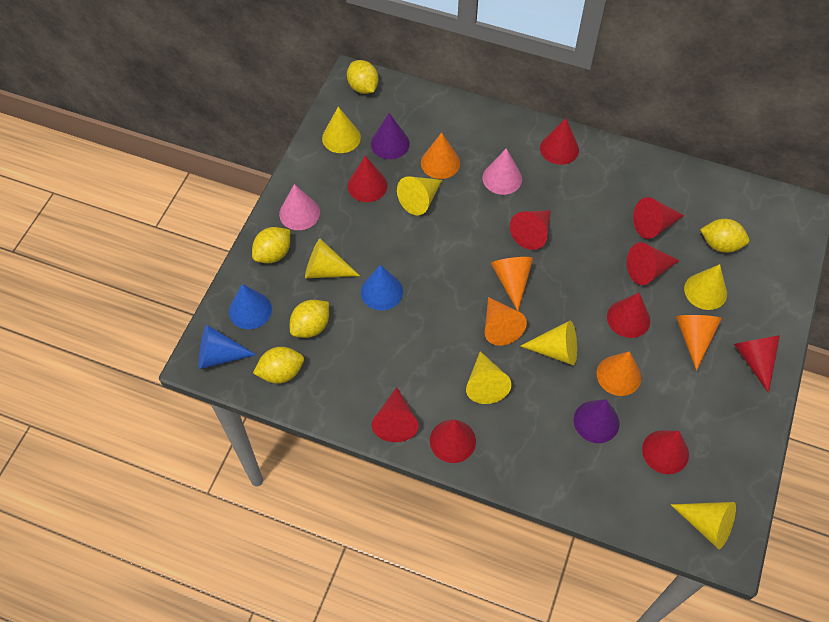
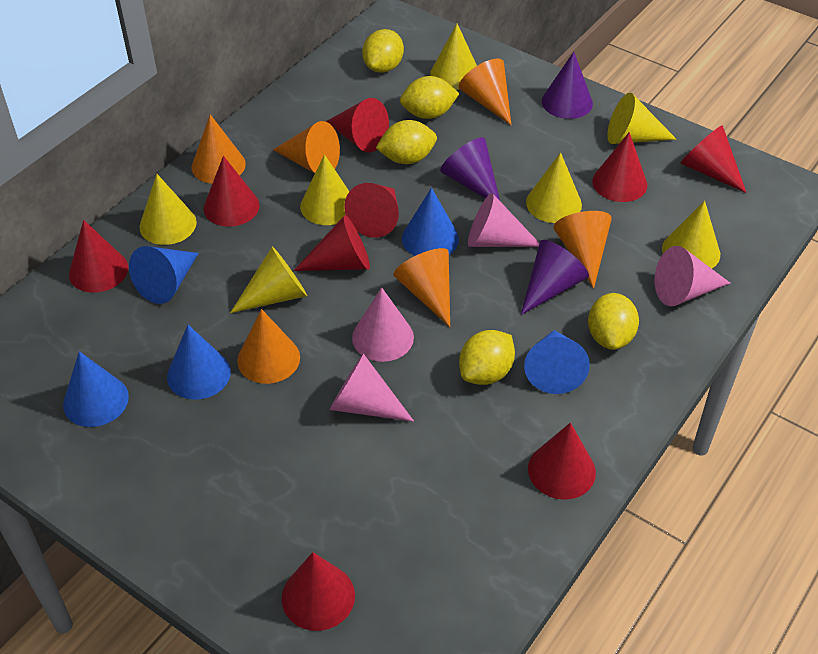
blue cone: 3 -> 5
orange cone: 5 -> 6
pink cone: 2 -> 4
purple cone: 2 -> 3
red cone: 10 -> 9

